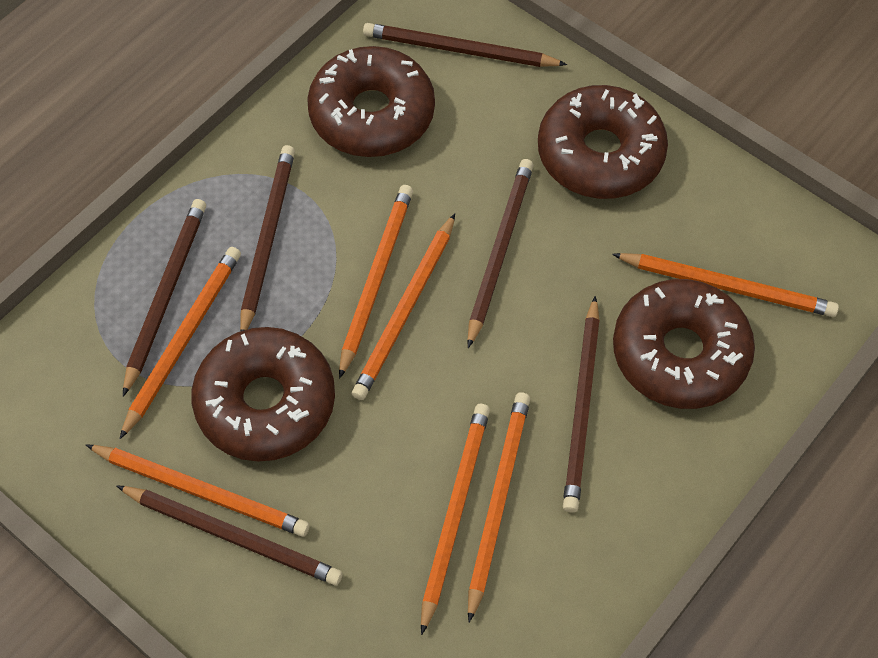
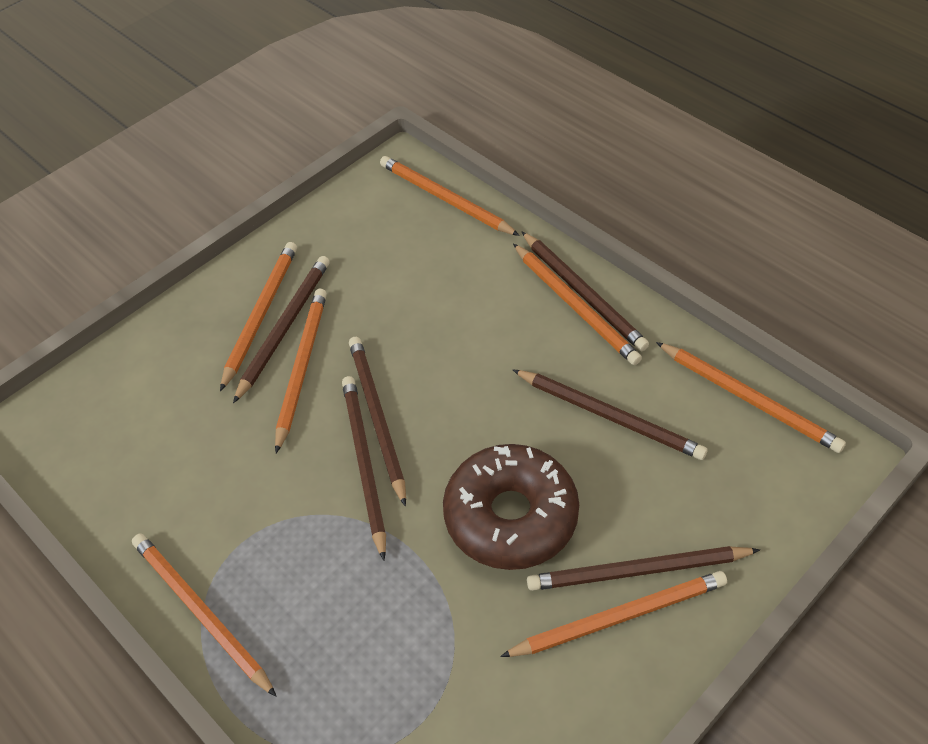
brown donut: 4 -> 1

